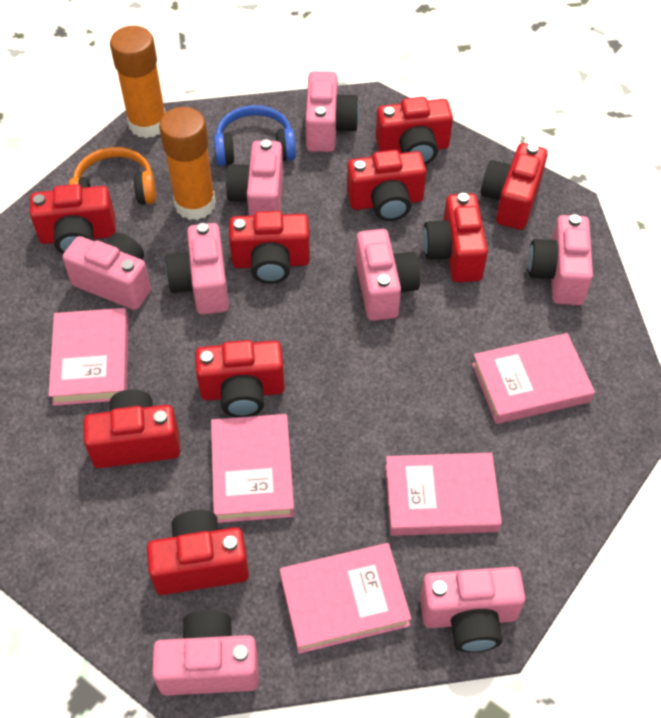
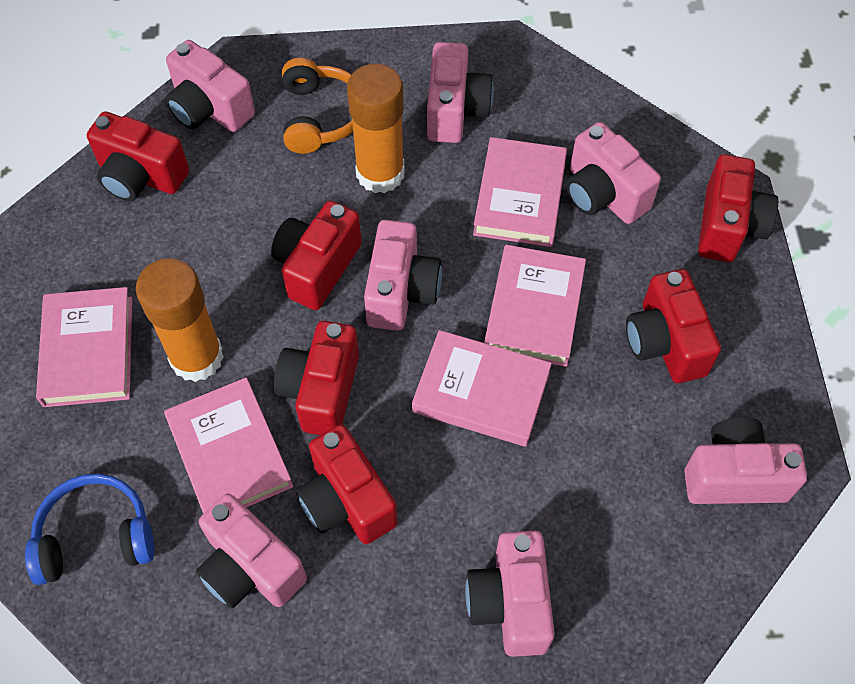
pink camera: 8 -> 7
red camera: 9 -> 6

